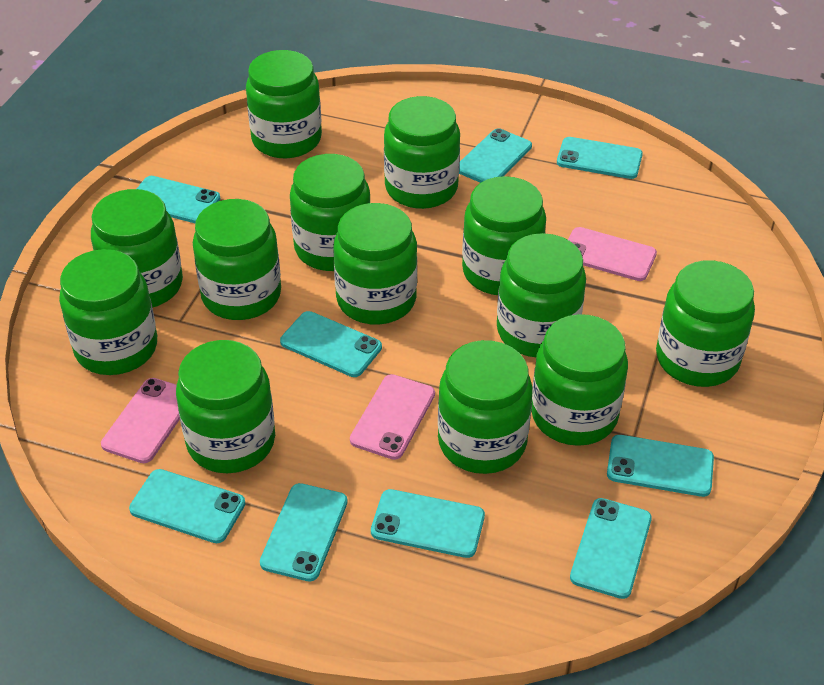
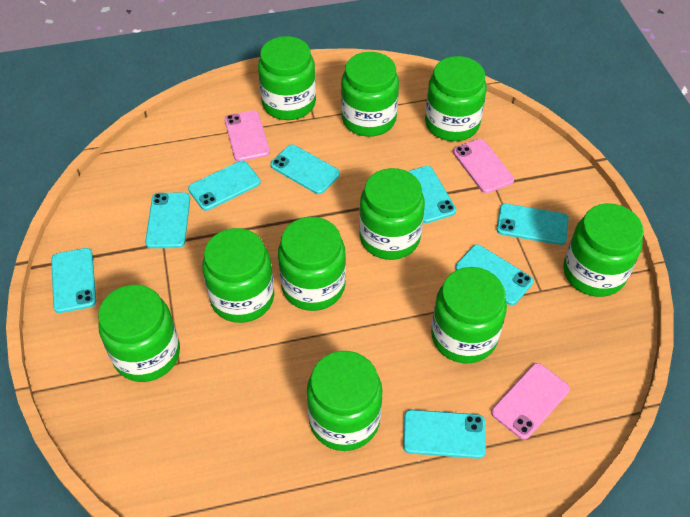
green jar: 13 -> 10
turquoise phone: 9 -> 8

